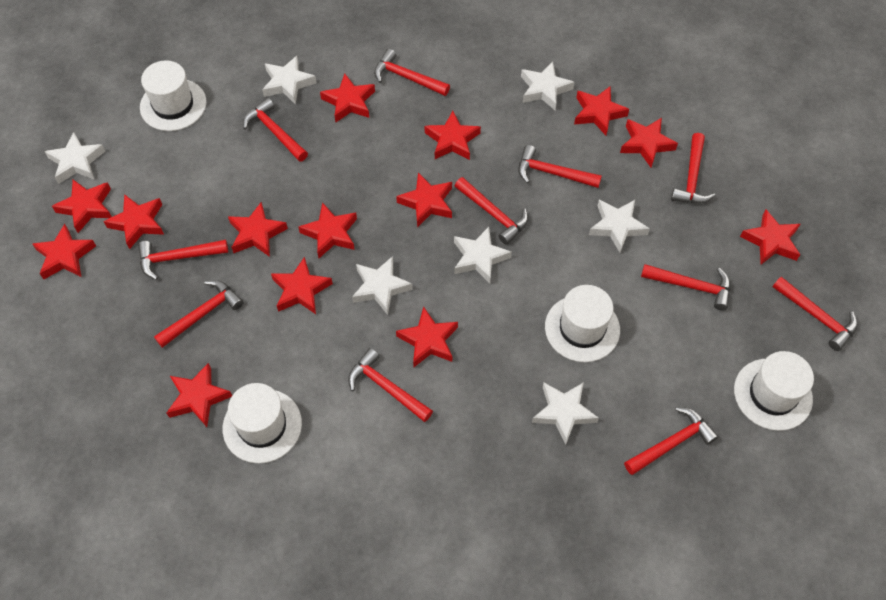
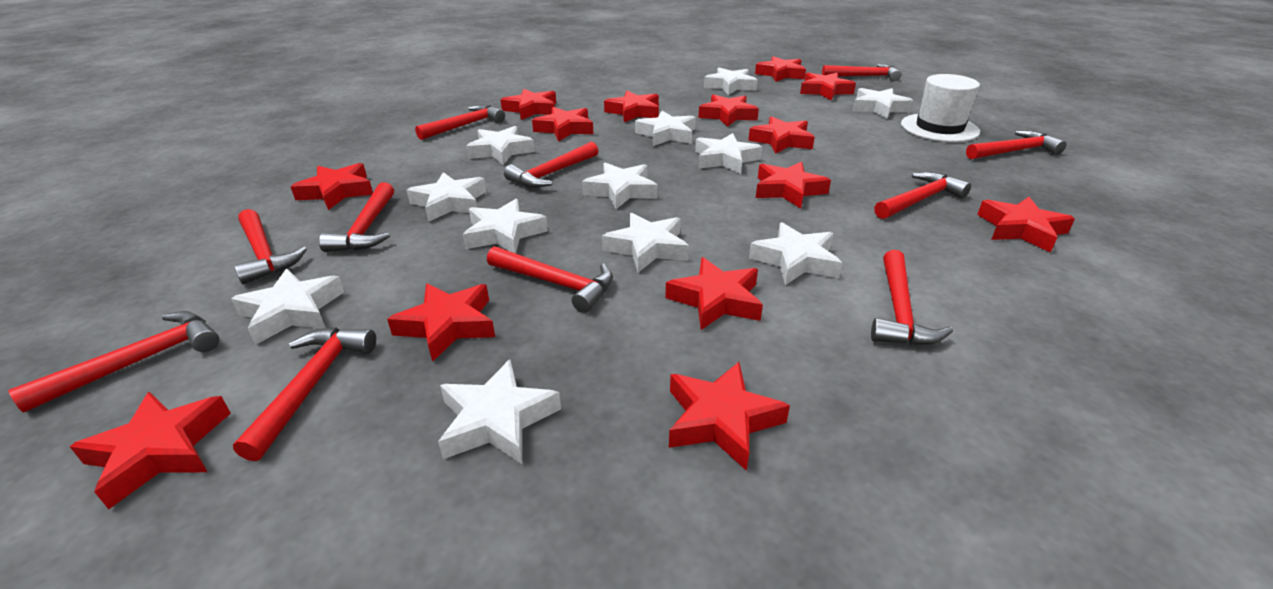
white hat: 4 -> 1
white star: 7 -> 12

